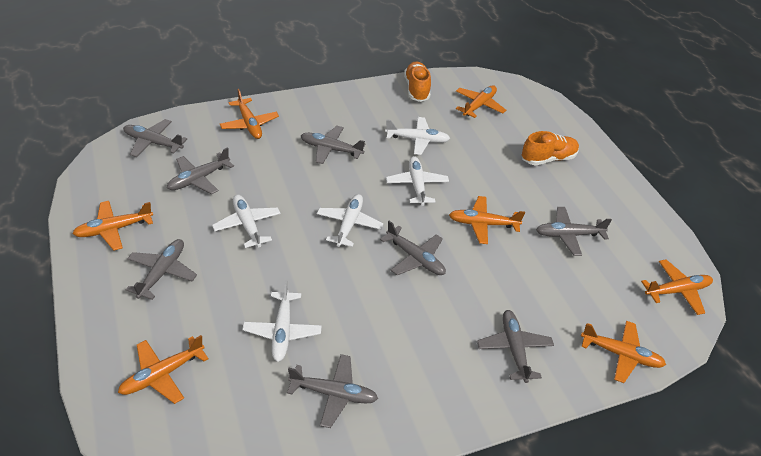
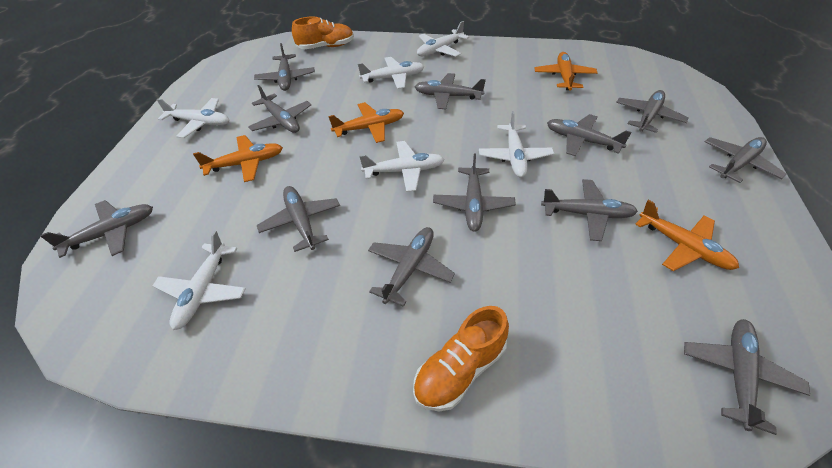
grey plane: 8 -> 12
orange plane: 7 -> 4
white plane: 5 -> 6

